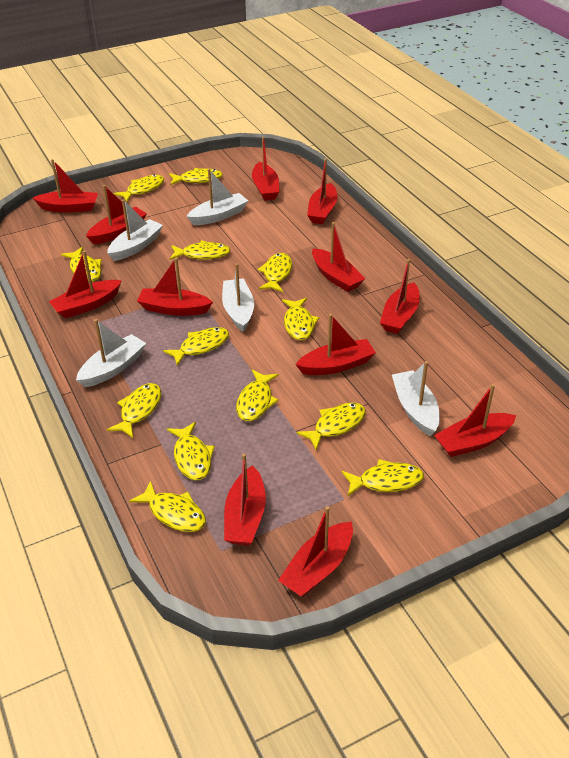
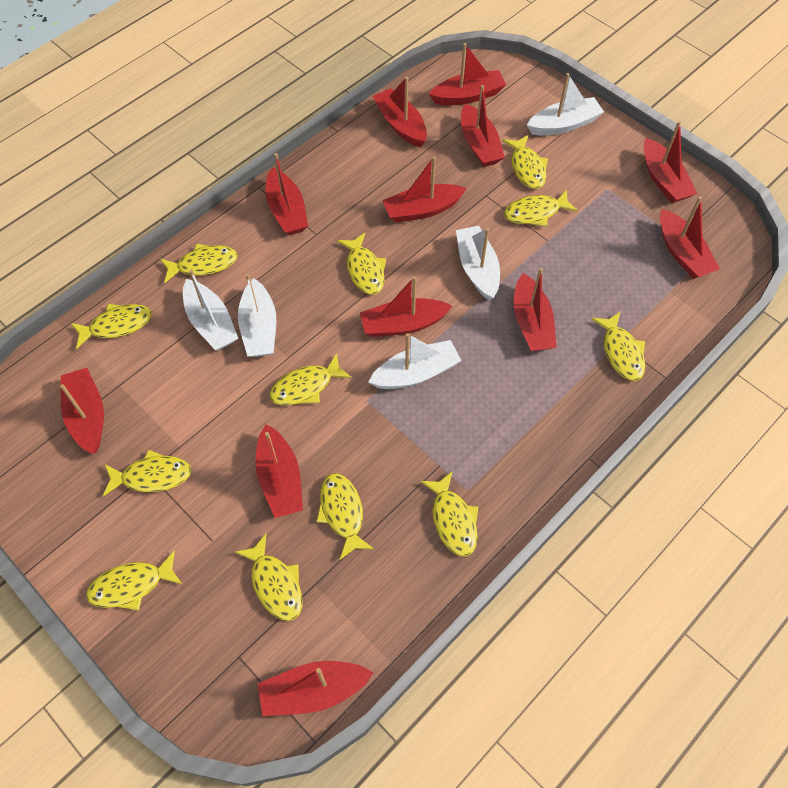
yellow fish: 13 -> 12

